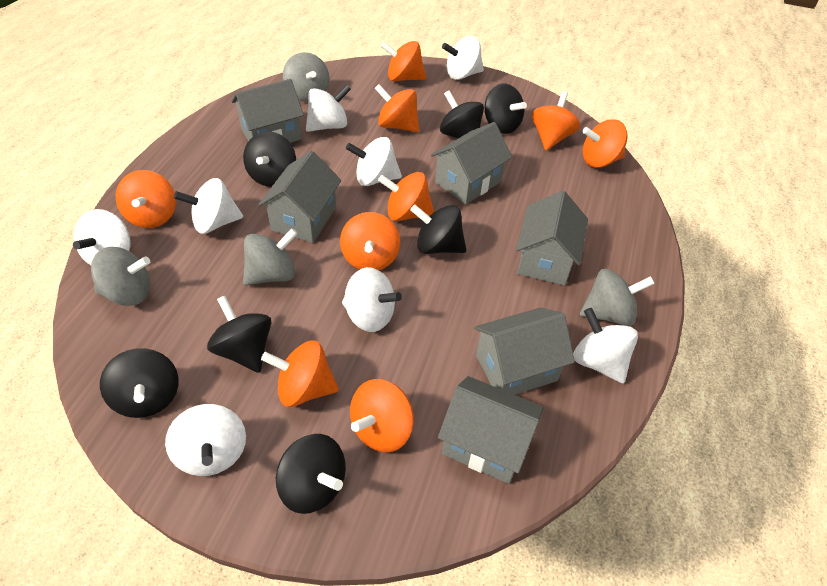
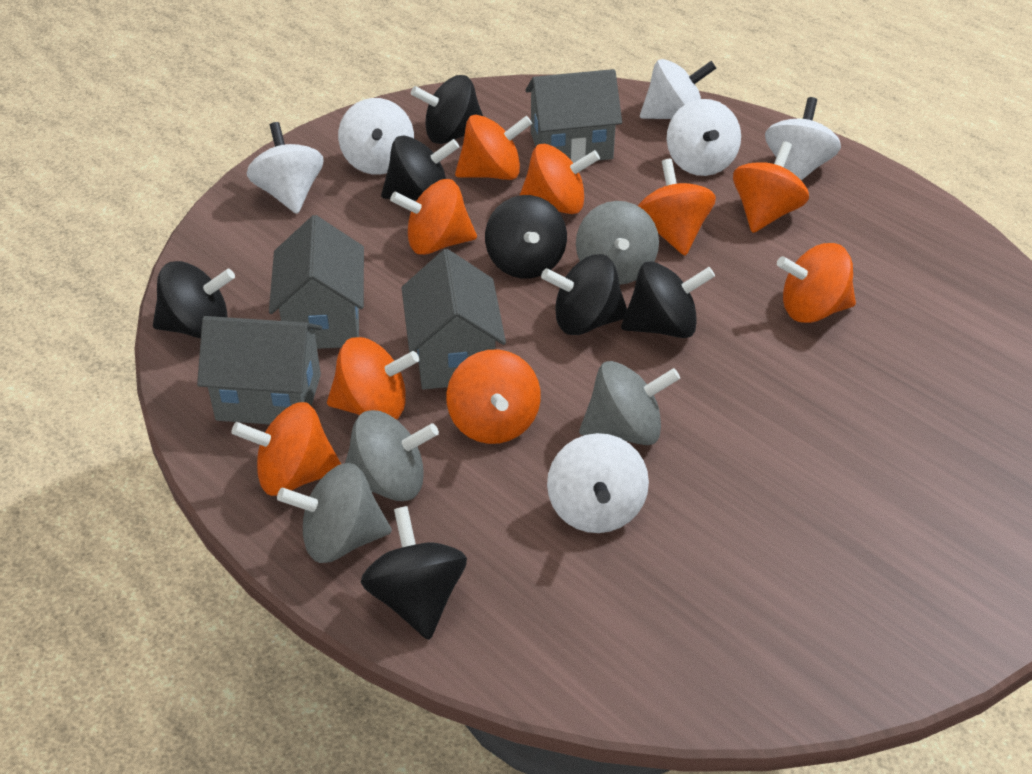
grey house: 6 -> 4
white spinning top: 8 -> 6

